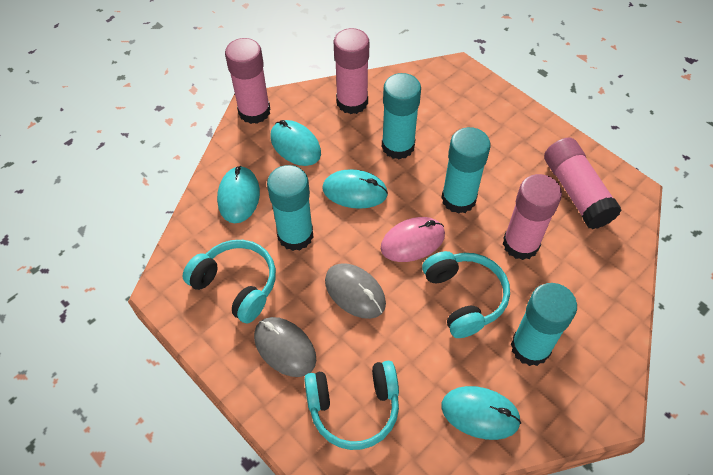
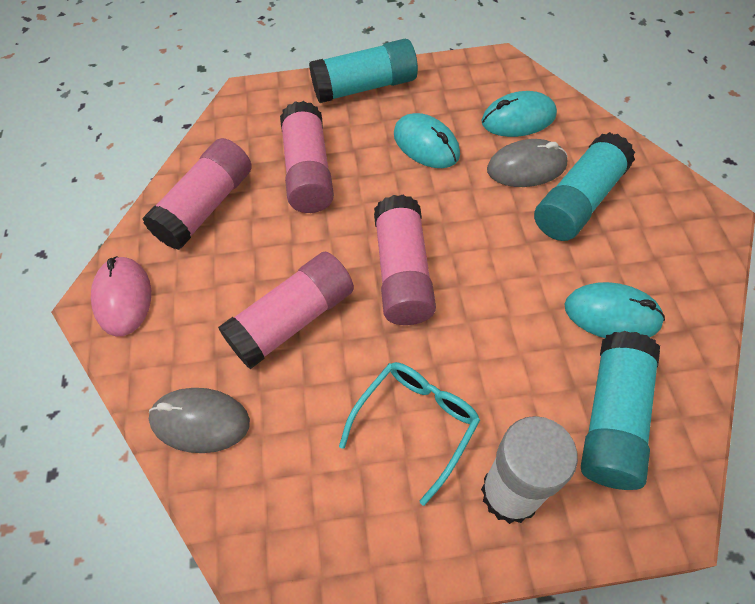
turquoise glasses: 0 -> 1
turquoise glue stick: 4 -> 3
turquoise headphones: 3 -> 0
turquoise mouse: 4 -> 3
white glue stick: 0 -> 1

